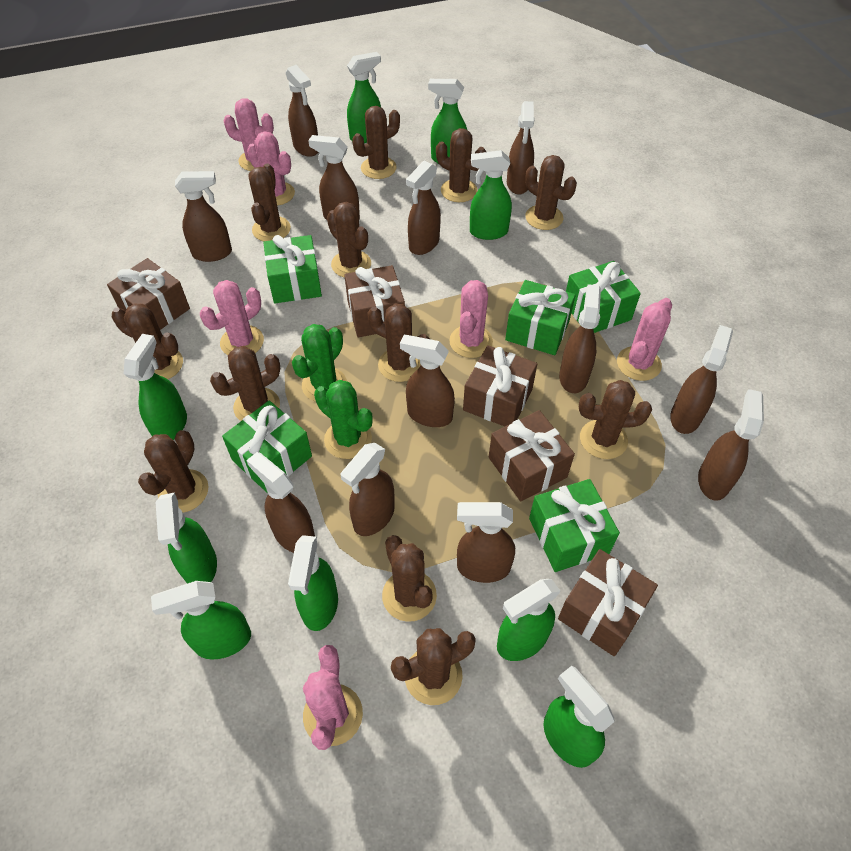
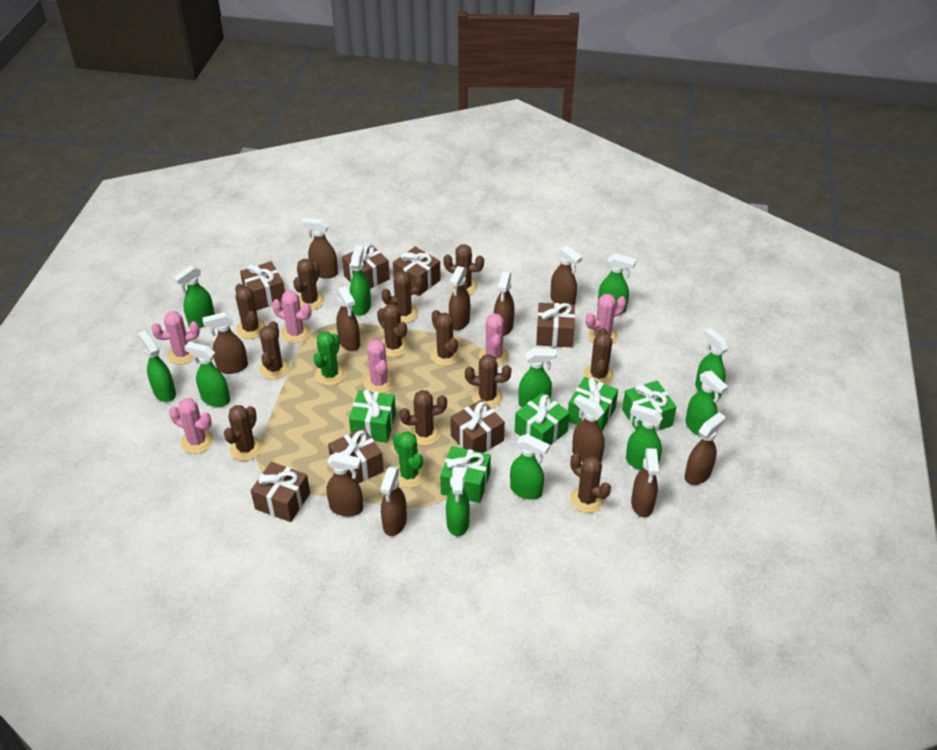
brown gift: 5 -> 7
brown spray bottle: 12 -> 11
green spray bottle: 9 -> 11

